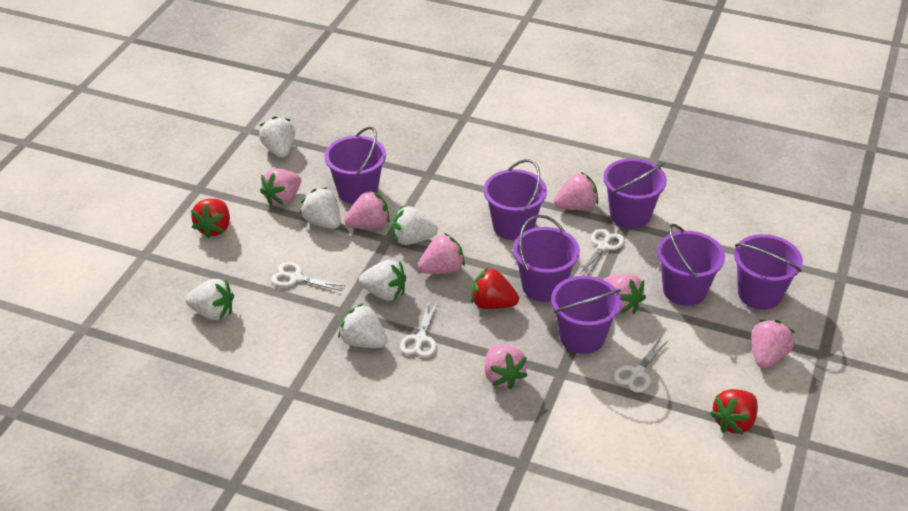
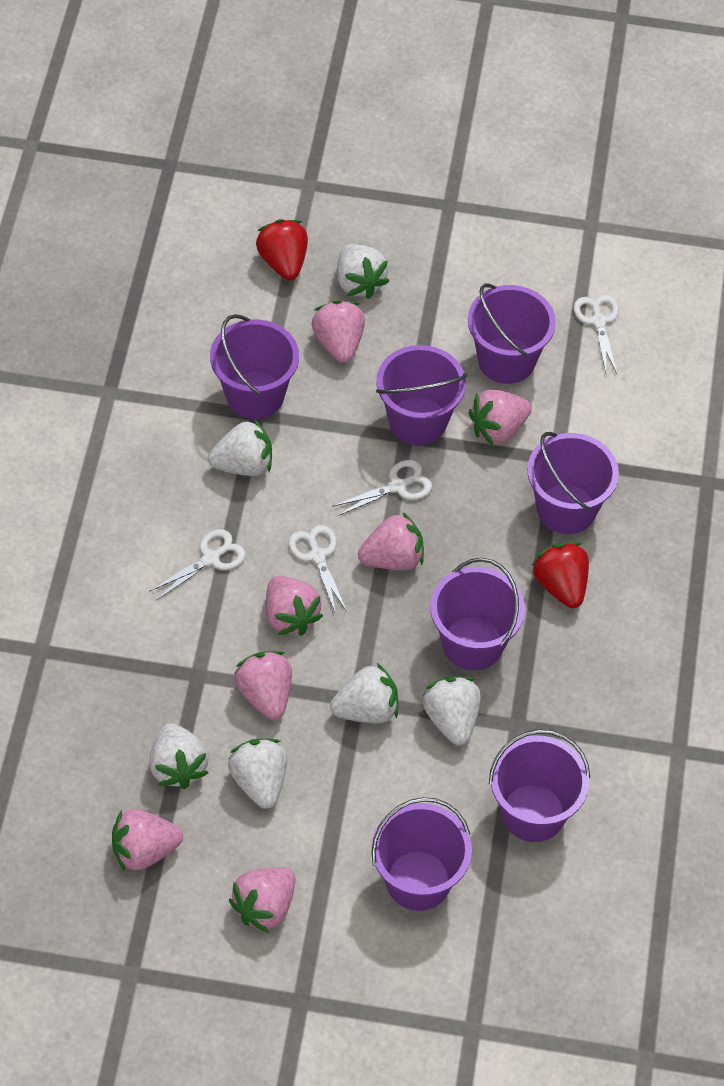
red strawberry: 3 -> 2

